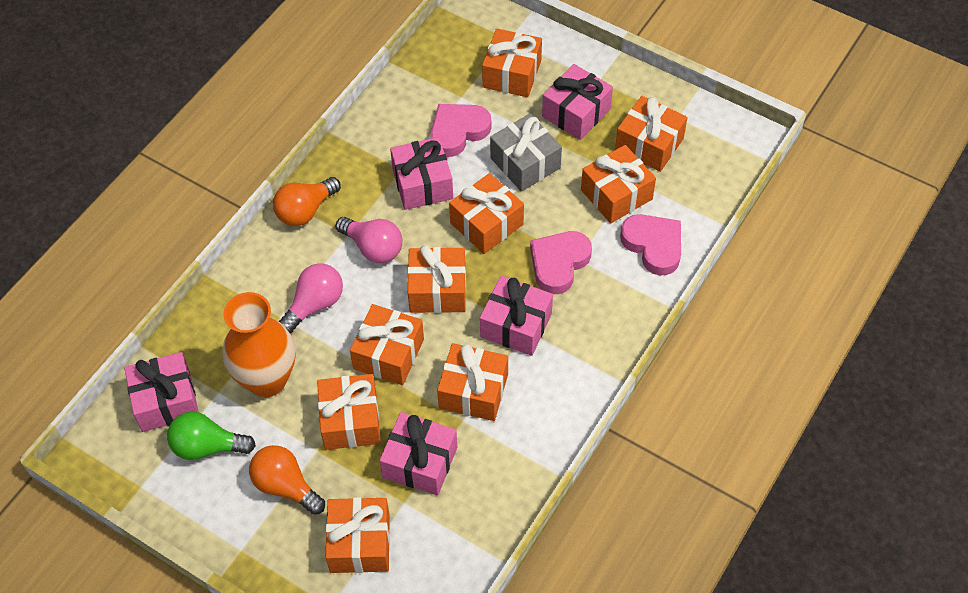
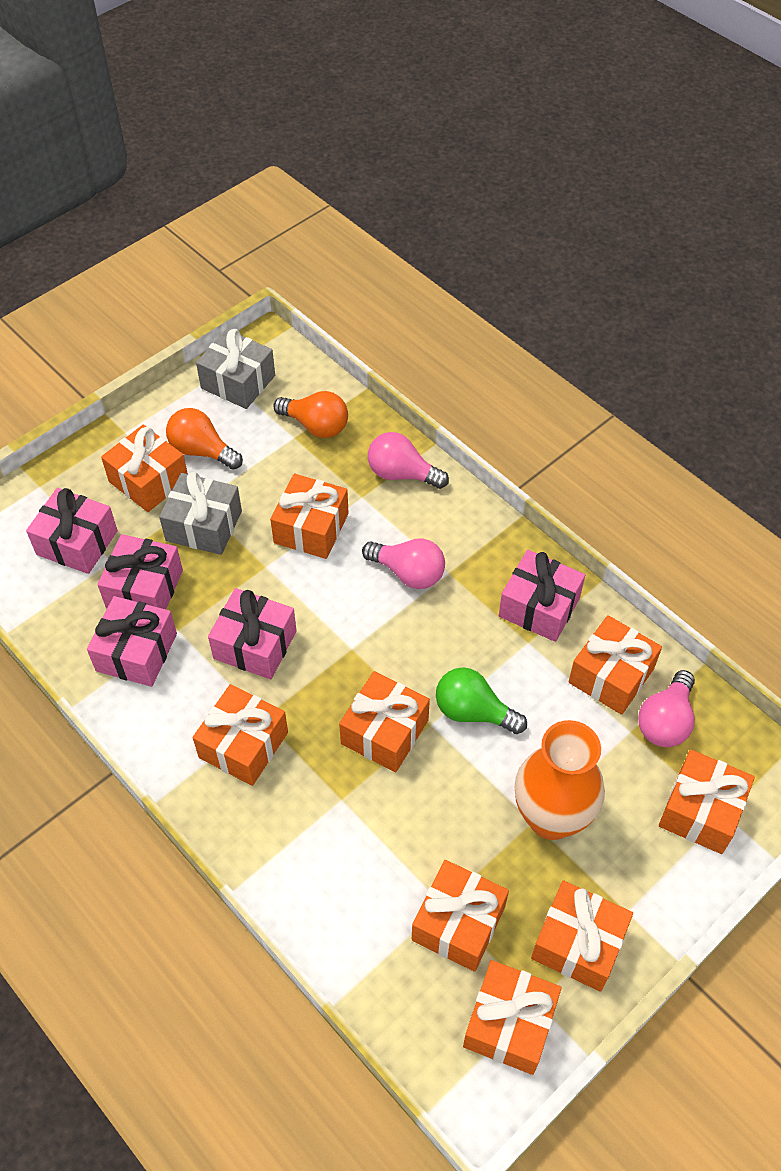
grey gift: 1 -> 2
pink heart: 3 -> 0
pink light bulb: 2 -> 3

